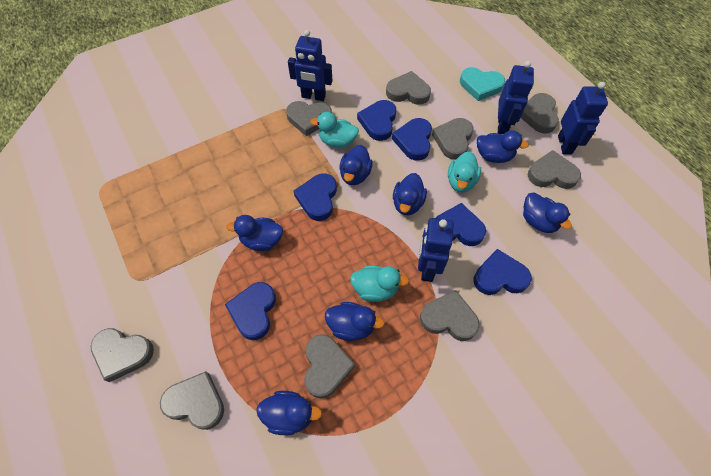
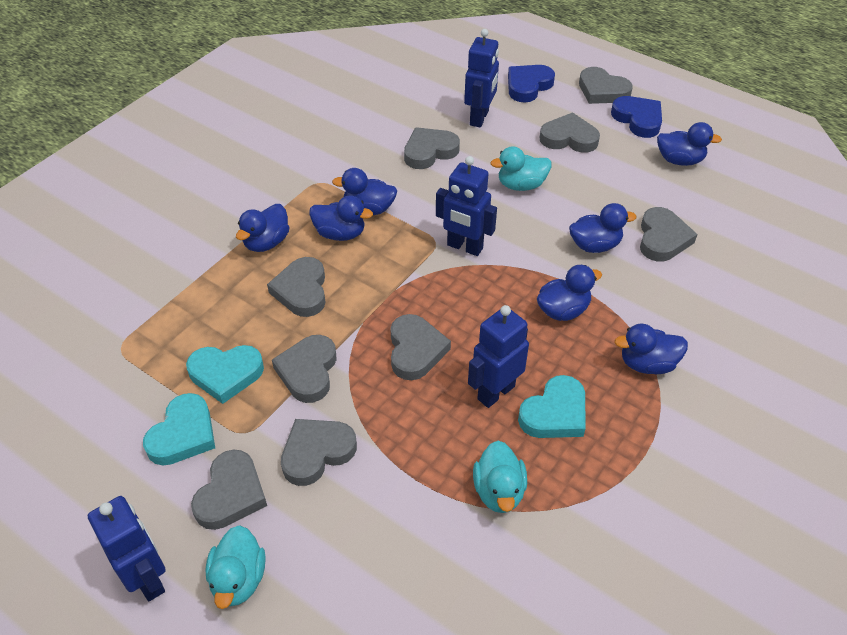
blue heart: 6 -> 2
turquoise heart: 1 -> 3

